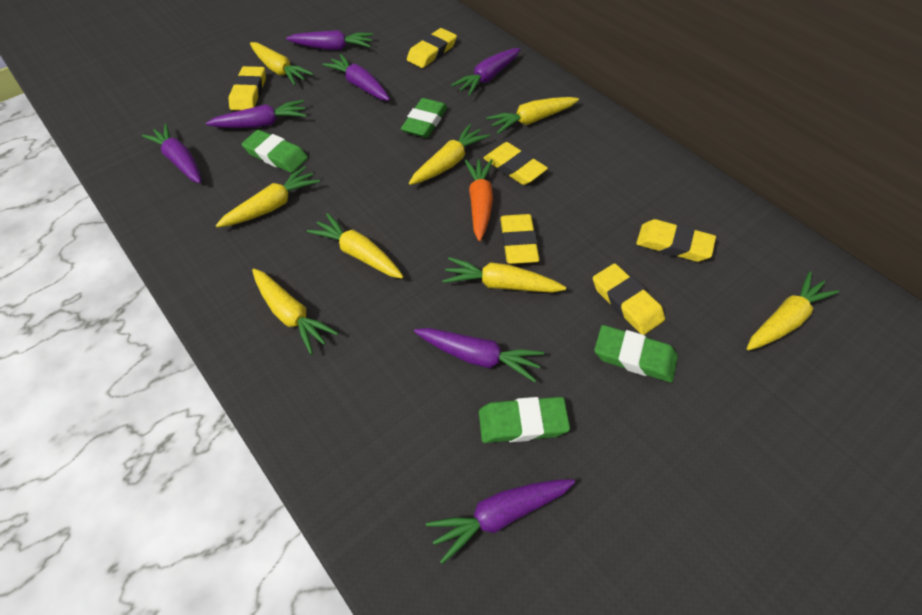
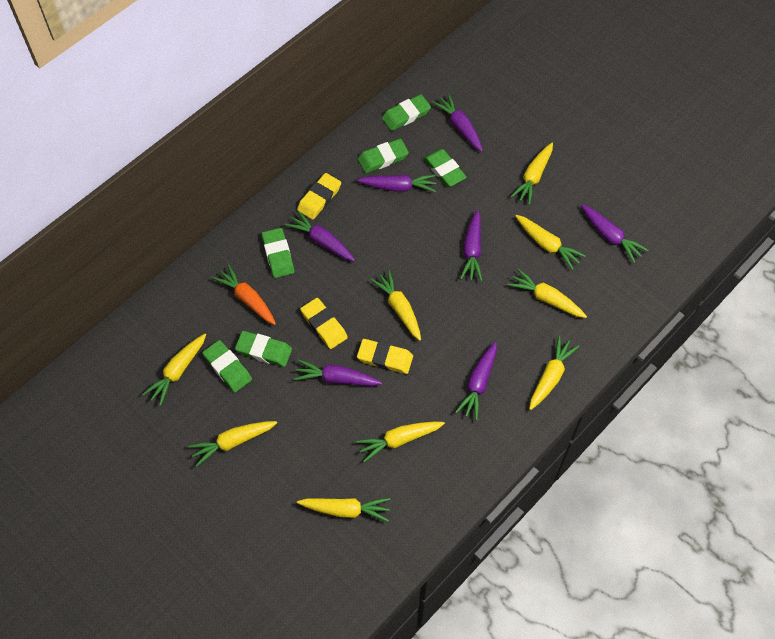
green eraser: 4 -> 6
yellow carrot: 8 -> 9
yellow eraser: 6 -> 3

